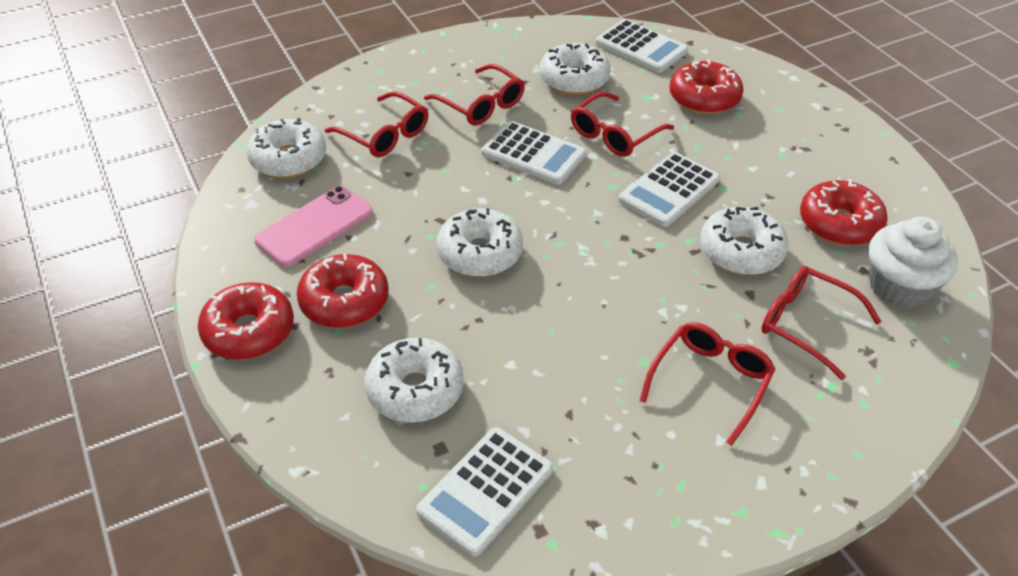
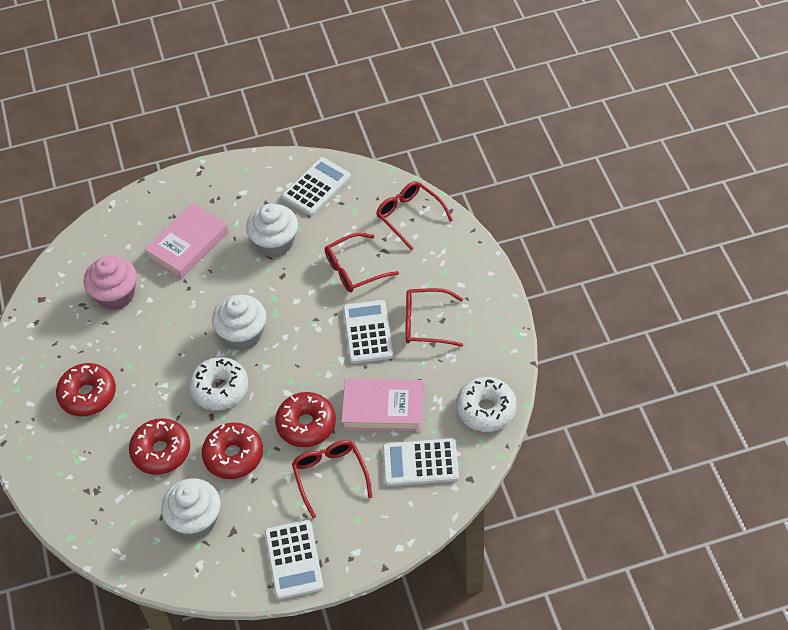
pink book: 0 -> 2
pink cupcake: 0 -> 1
pink phone: 1 -> 0
red glasses: 5 -> 4
white cupcake: 1 -> 3
white donut: 5 -> 2

